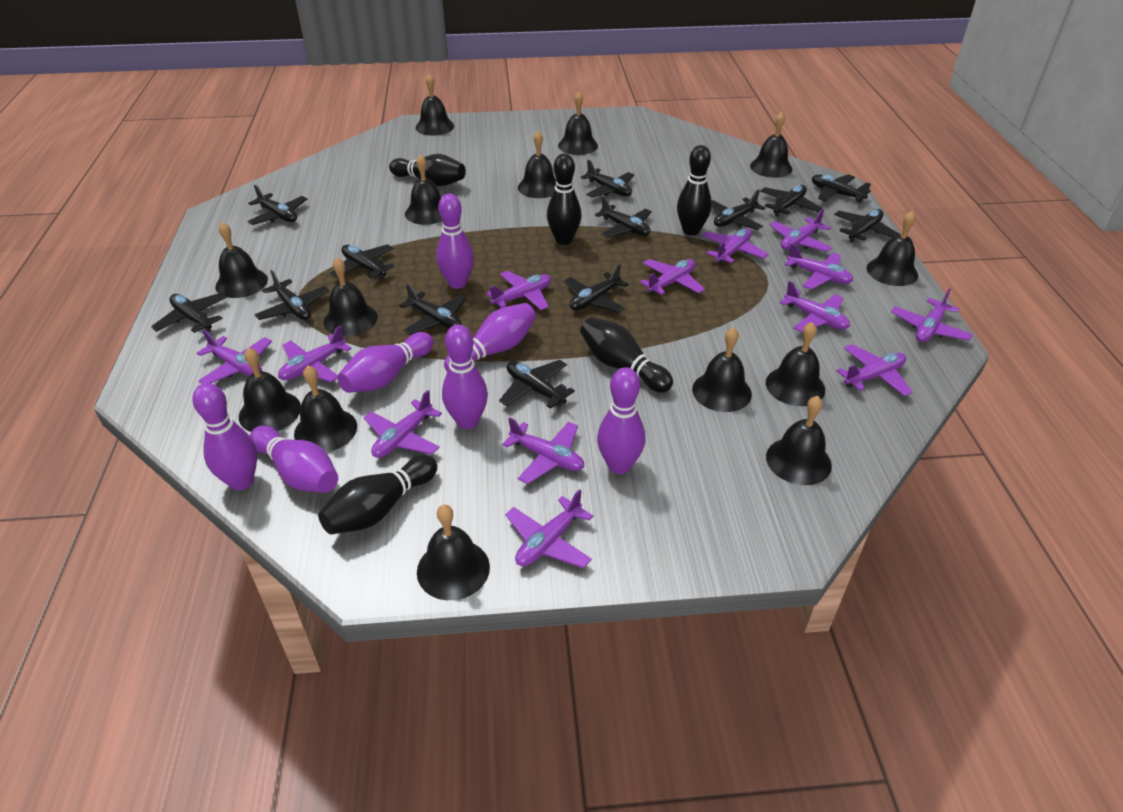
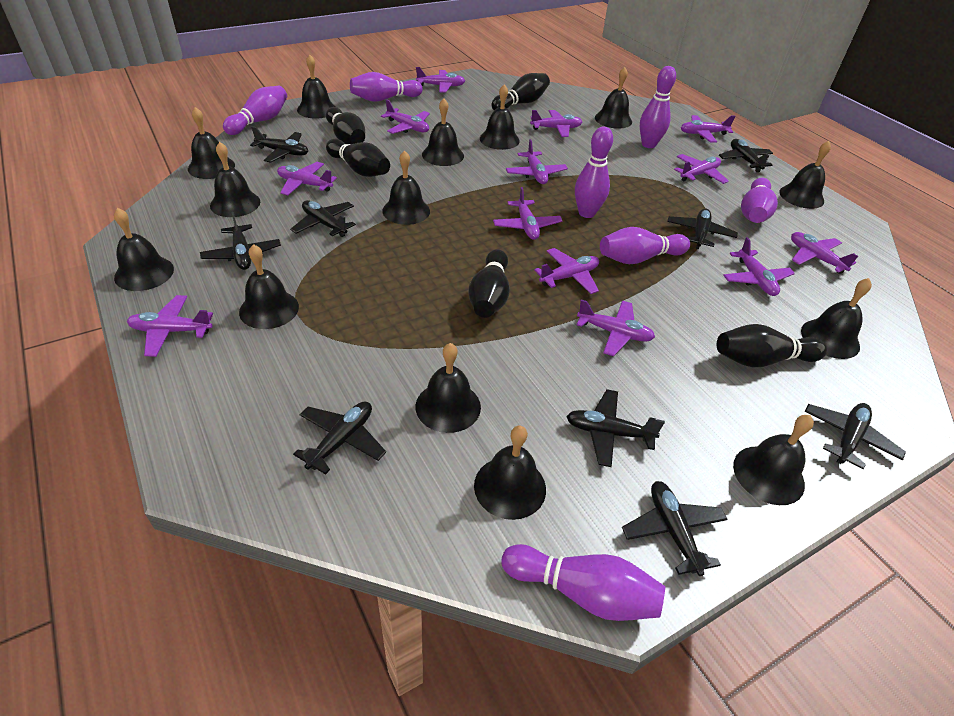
black plane: 13 -> 9

